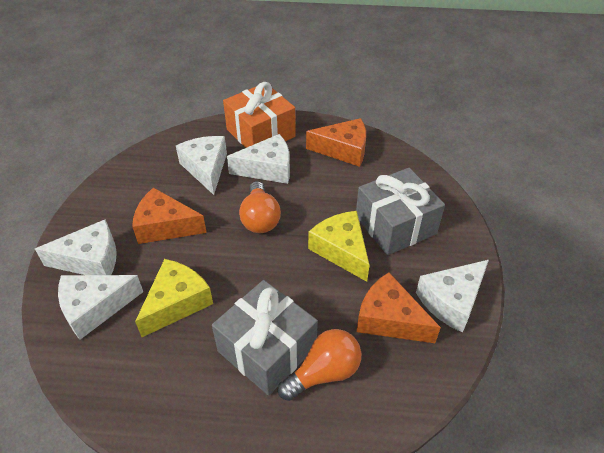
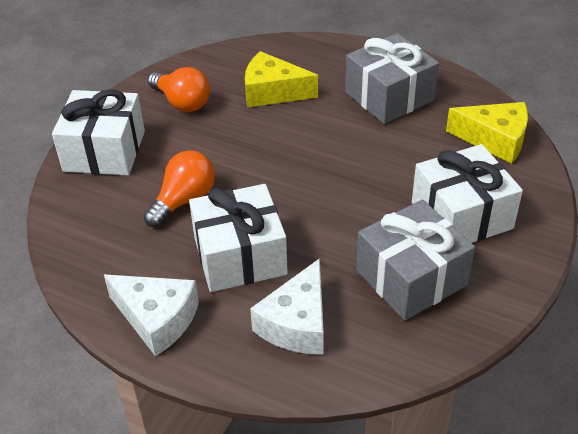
orange cheese: 3 -> 0
orange gift: 1 -> 0
white cheese: 5 -> 2
white gift: 0 -> 3

